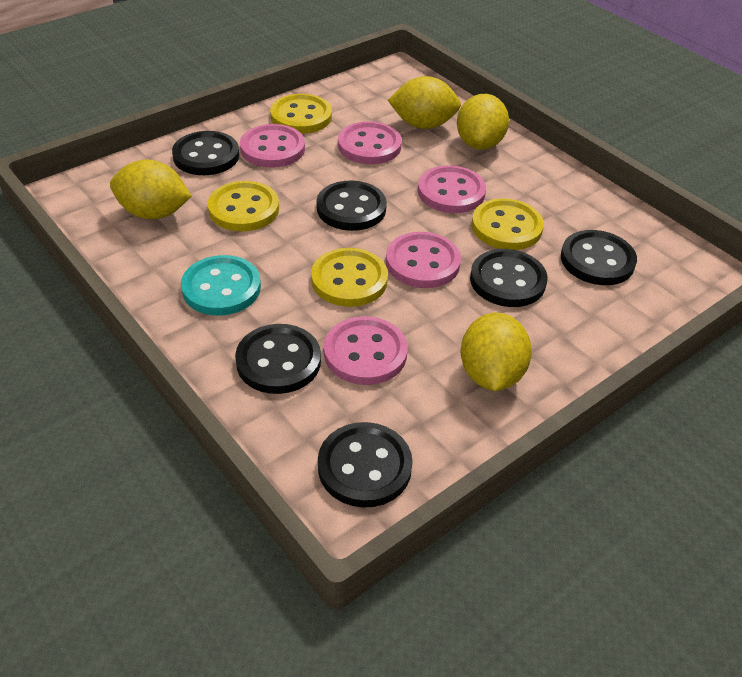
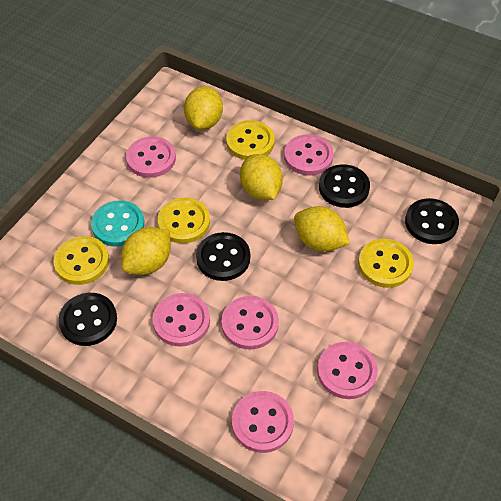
black button: 6 -> 4
pink button: 5 -> 6

